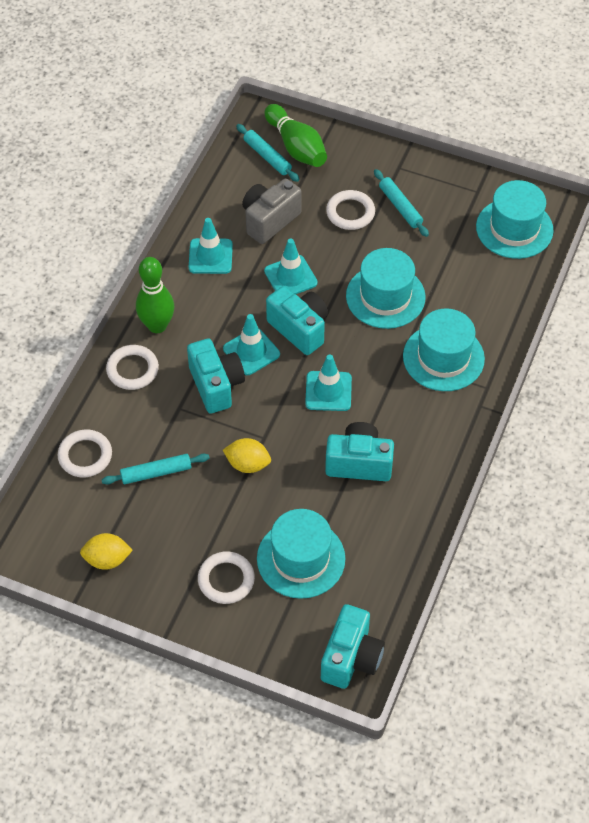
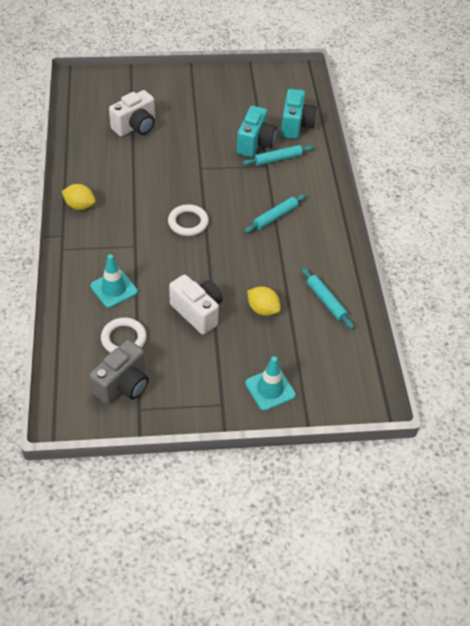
green bowling pin: 2 -> 0
turquoise camera: 4 -> 2
turquoise hat: 4 -> 0
turquoise traffic cone: 4 -> 2
white camera: 0 -> 2
white ring: 4 -> 2

